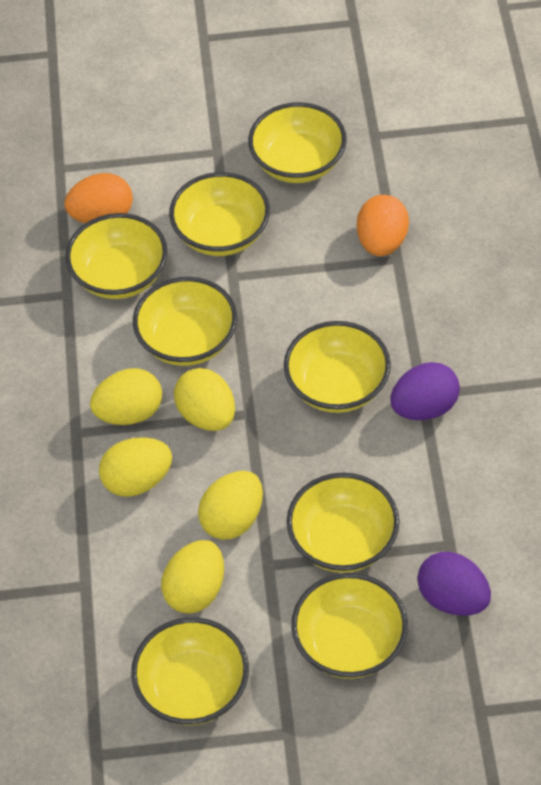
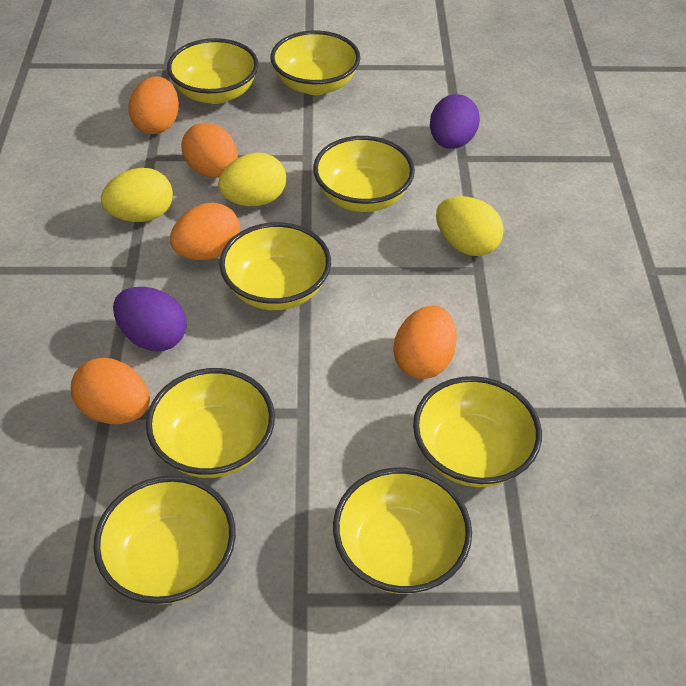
orange egg: 2 -> 5
yellow egg: 5 -> 3

